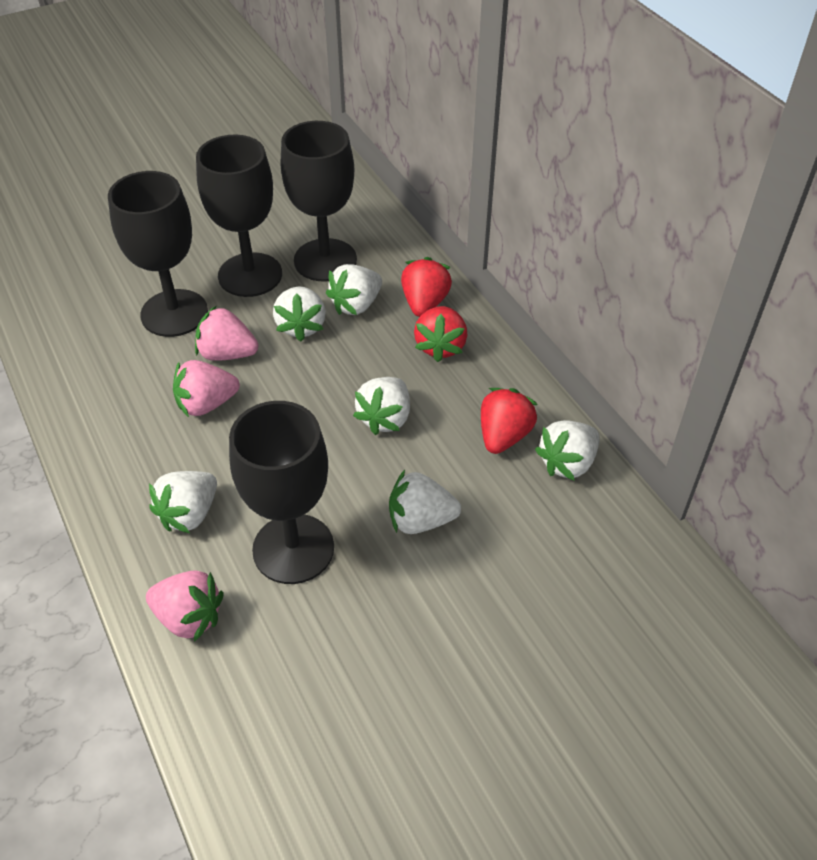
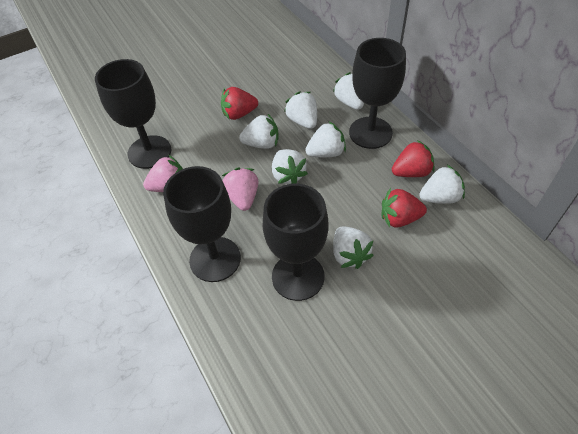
pink strawberry: 3 -> 2
white strawberry: 6 -> 7

